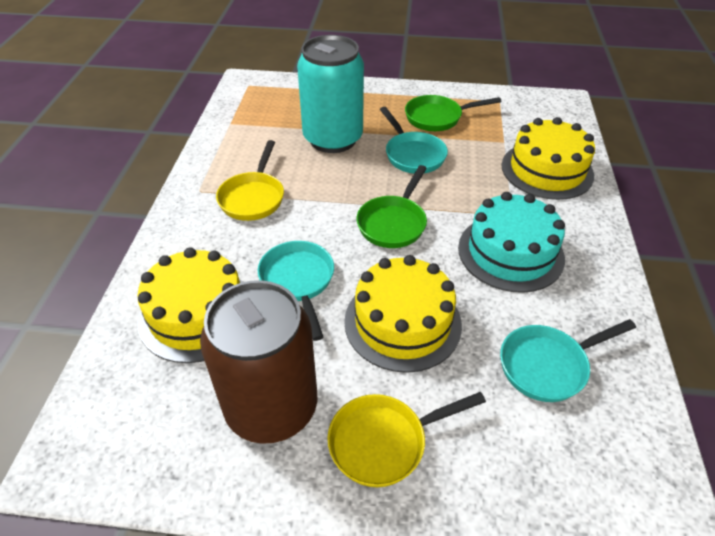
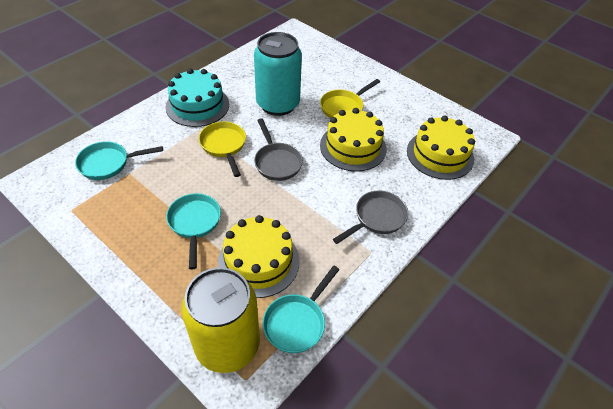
brown can: 1 -> 0
green pan: 2 -> 0
grey pan: 0 -> 2
yellow can: 0 -> 1

